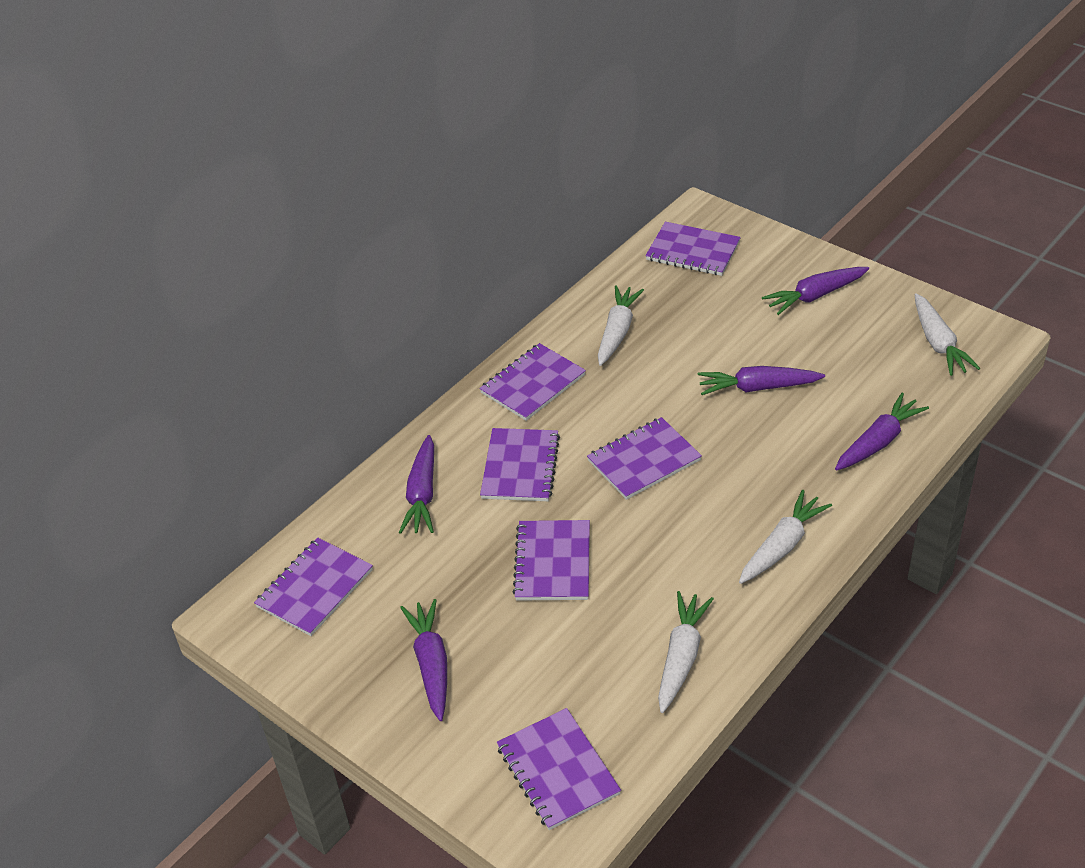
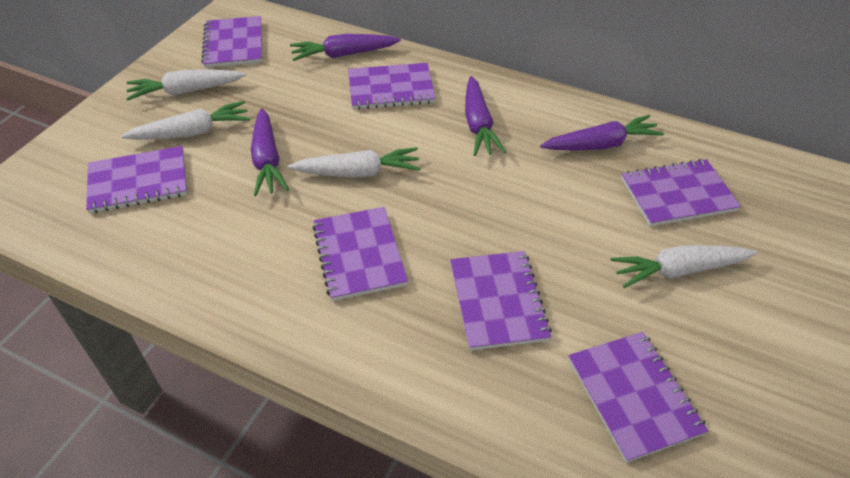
purple carrot: 5 -> 4

